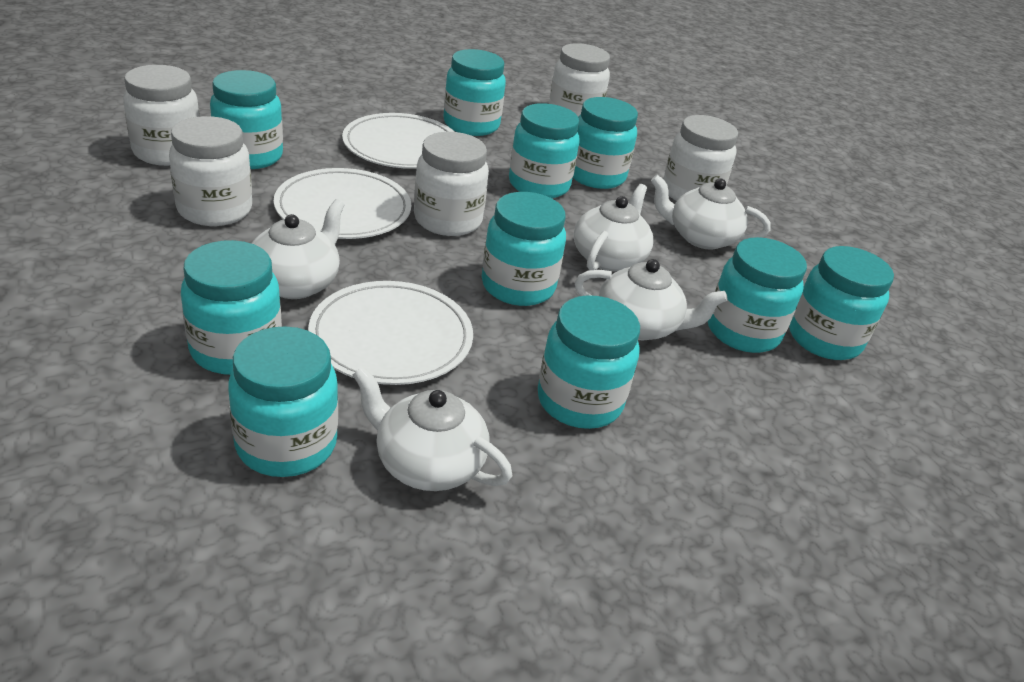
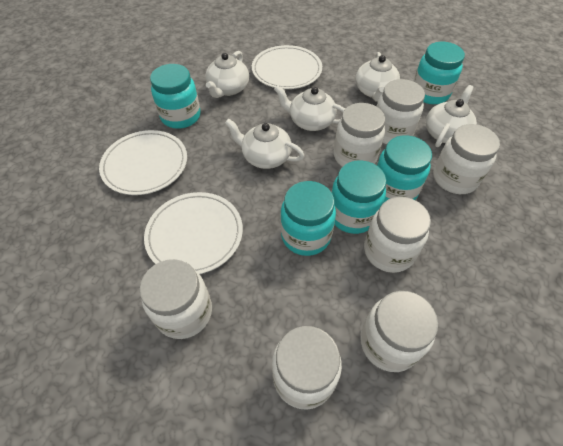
turquoise jar: 10 -> 5
white jar: 5 -> 7

